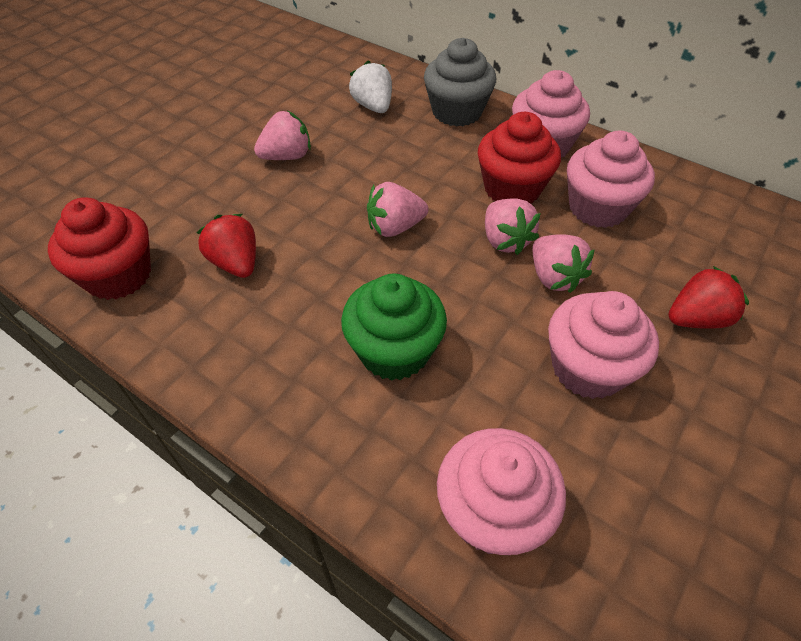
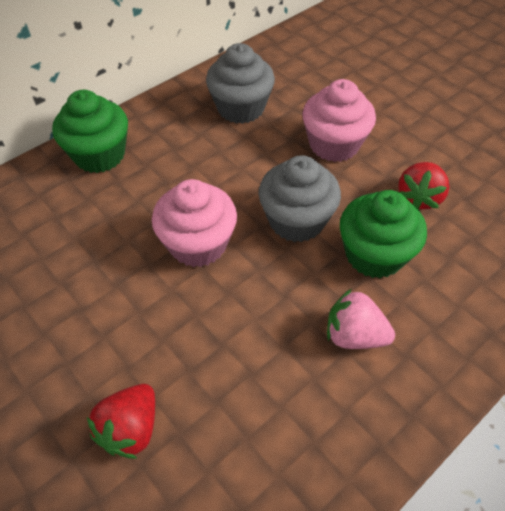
green cupcake: 1 -> 2
grey cupcake: 1 -> 2
pink cupcake: 4 -> 2
pink strawberry: 4 -> 1
red cupcake: 2 -> 0
white strawberry: 1 -> 0

